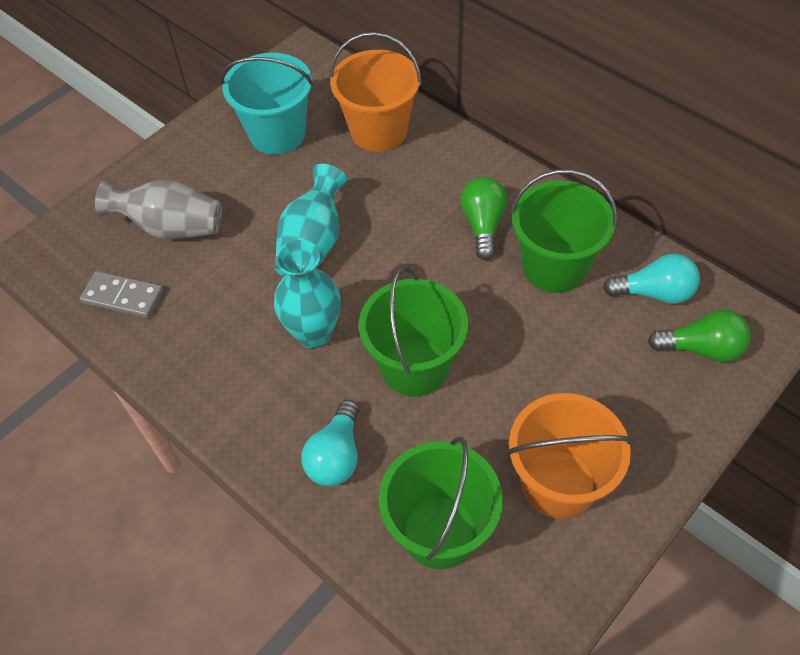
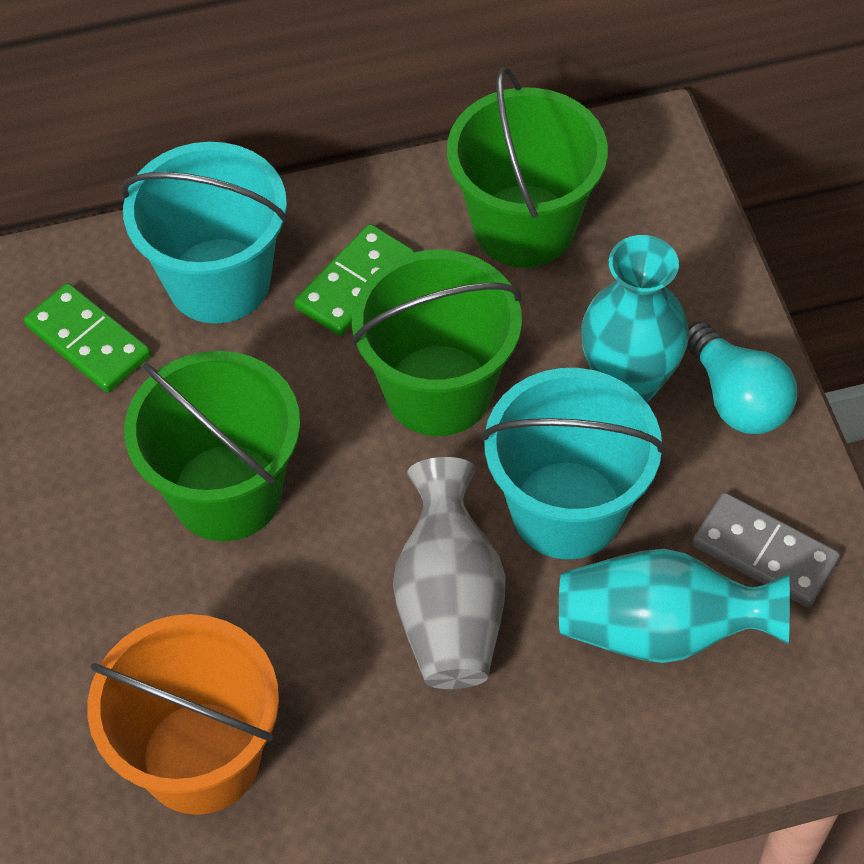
green domino: 0 -> 2
green light bulb: 2 -> 0
orange bucket: 2 -> 1
turquoise bucket: 1 -> 2
turquoise light bulb: 2 -> 1

